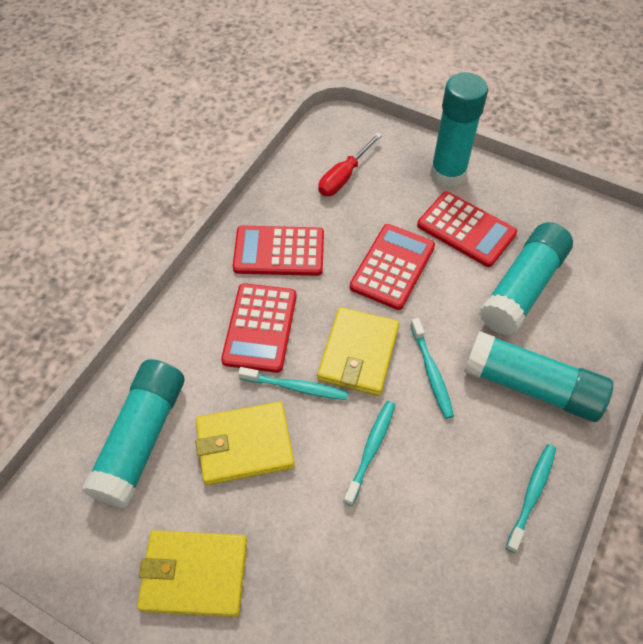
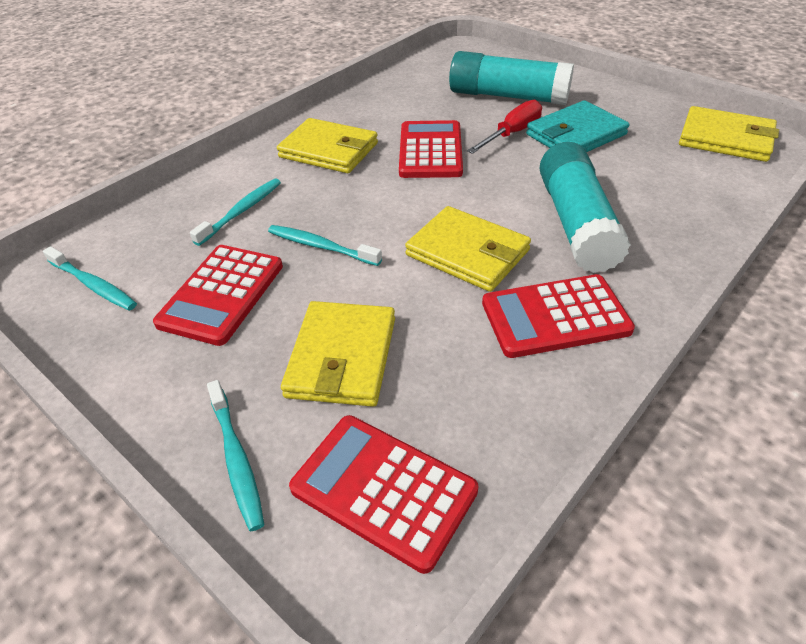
turquoise glue stick: 4 -> 2
turquoise wallet: 0 -> 1
yellow wallet: 3 -> 4

